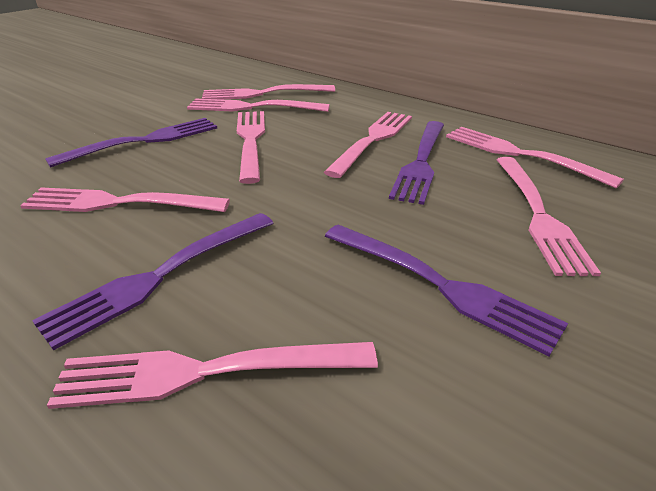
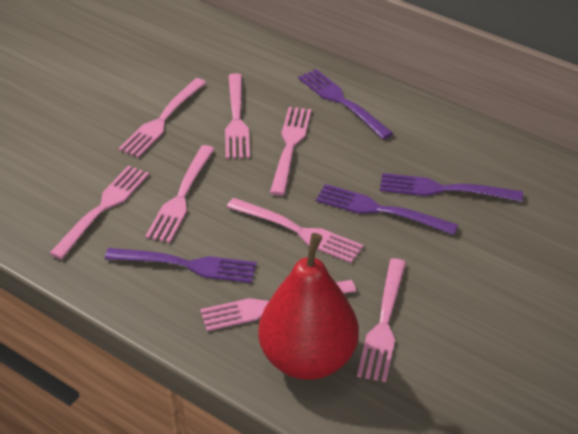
red pear: 0 -> 1

